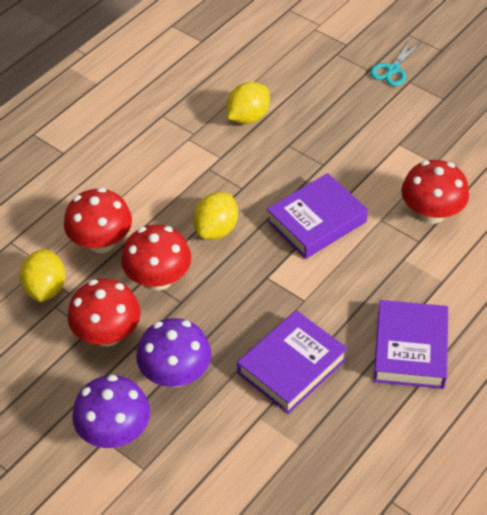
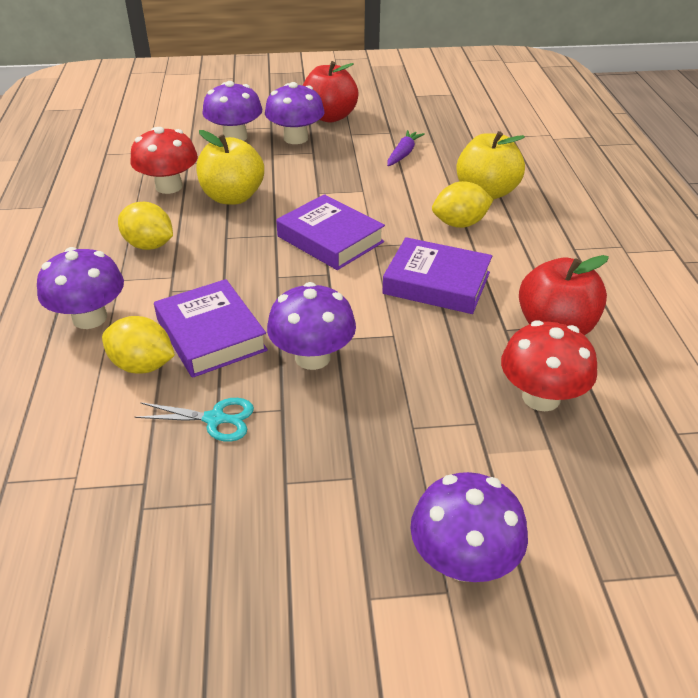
purple carrot: 0 -> 1
purple mushroom: 2 -> 5
red apple: 0 -> 2
red mushroom: 4 -> 2
yellow apple: 0 -> 2

